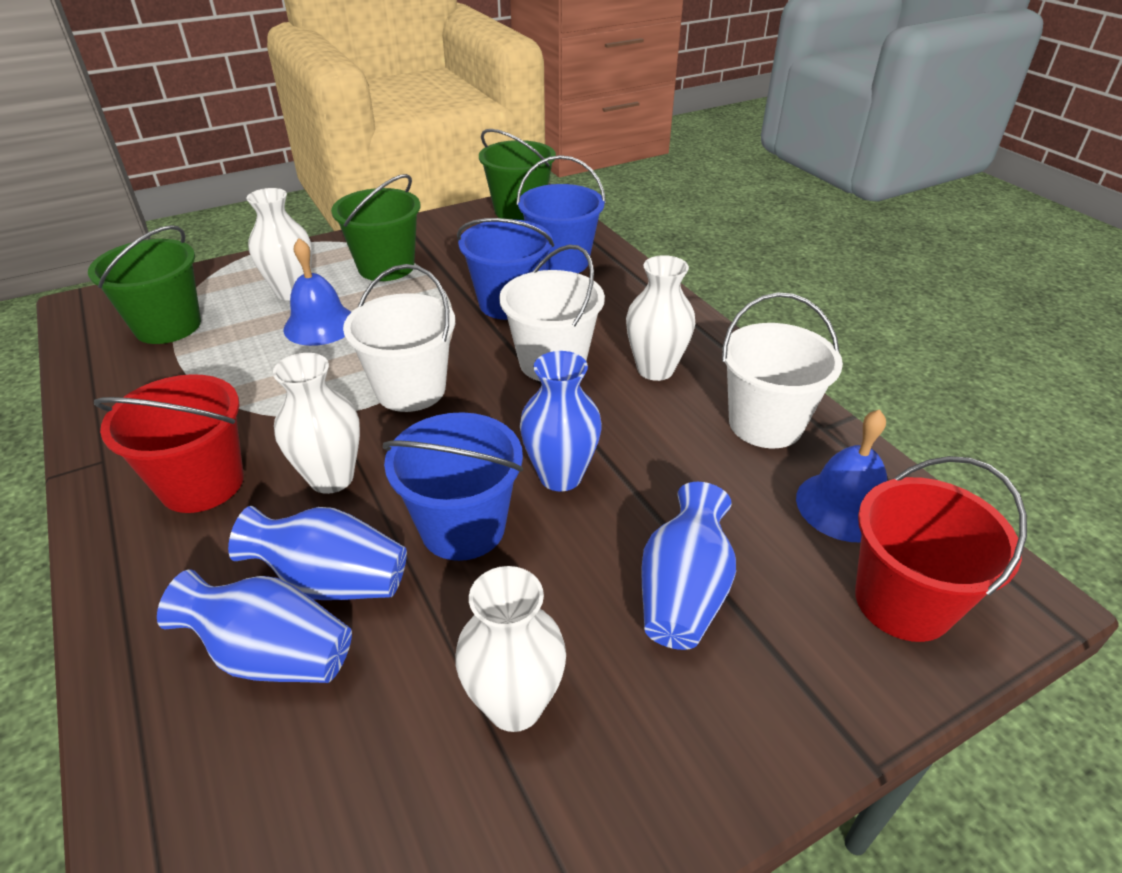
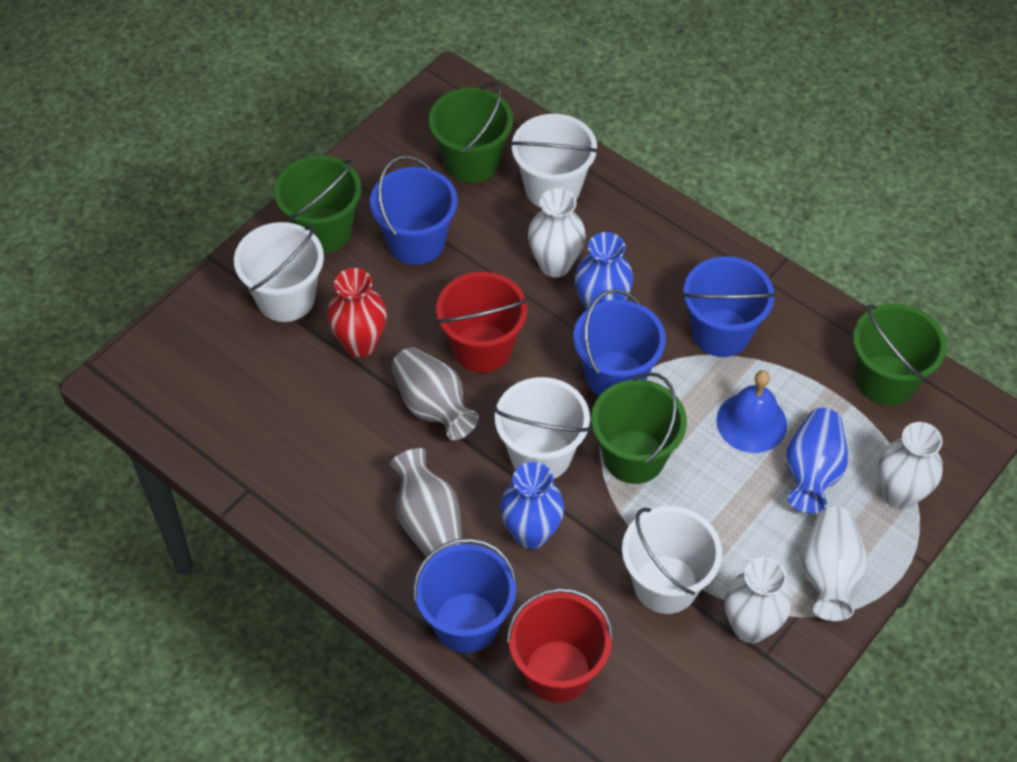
blue bell: 2 -> 1
blue bucket: 3 -> 4
blue vase: 4 -> 3
green bucket: 3 -> 4
grey vase: 0 -> 2
red vase: 0 -> 1
white bucket: 3 -> 4

